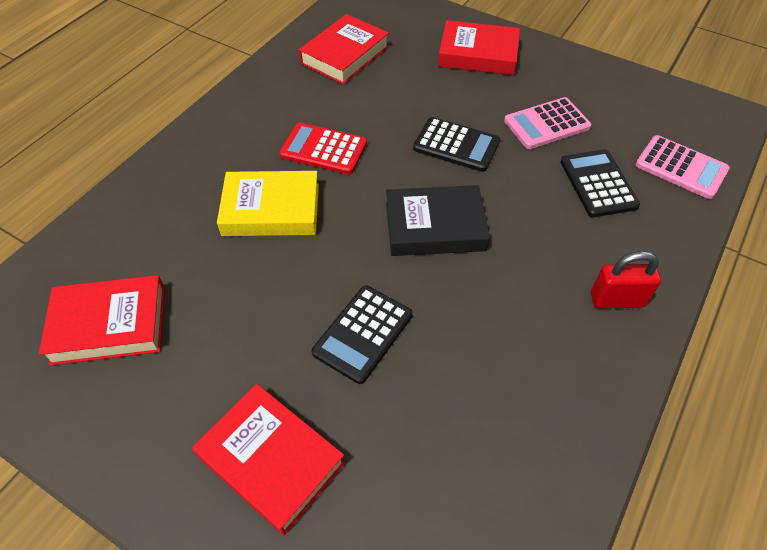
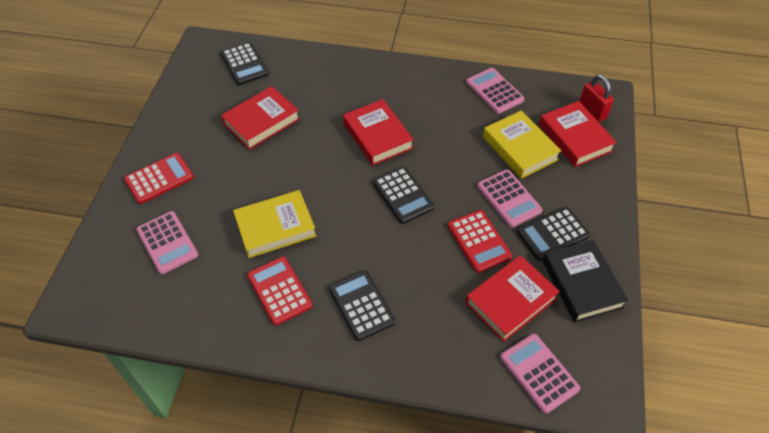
black calculator: 3 -> 4
pink calculator: 2 -> 4
red calculator: 1 -> 3
yellow book: 1 -> 2

